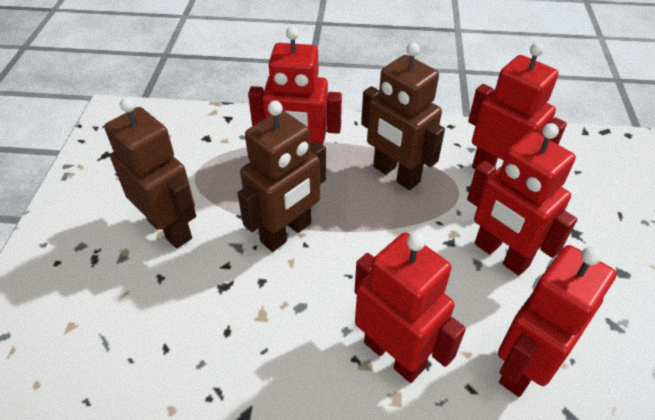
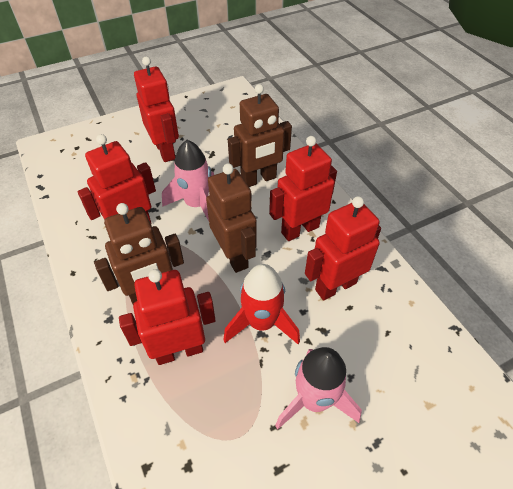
pink rocket: 0 -> 2
red rocket: 0 -> 1

